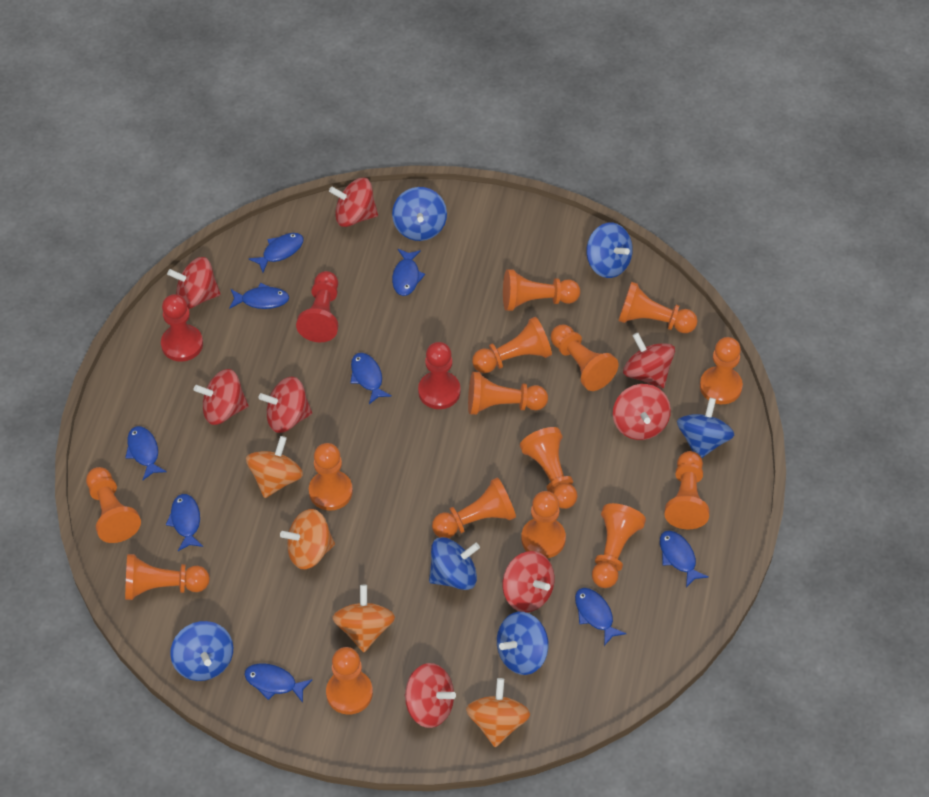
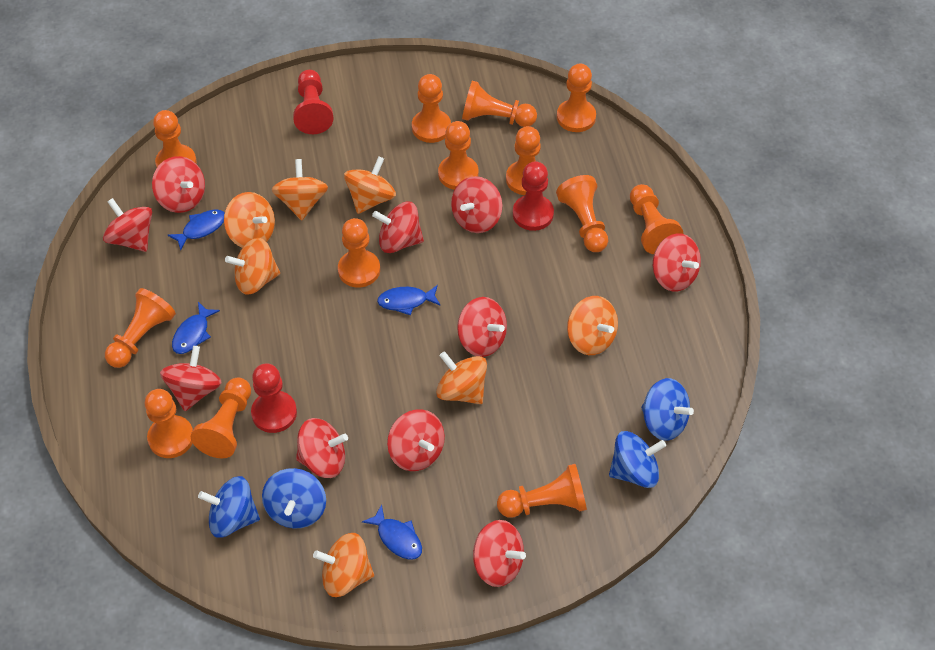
blue fish: 9 -> 4
blue spinning top: 6 -> 4
orange pawn: 15 -> 13
orange spinning top: 4 -> 7
red spinning top: 8 -> 10

